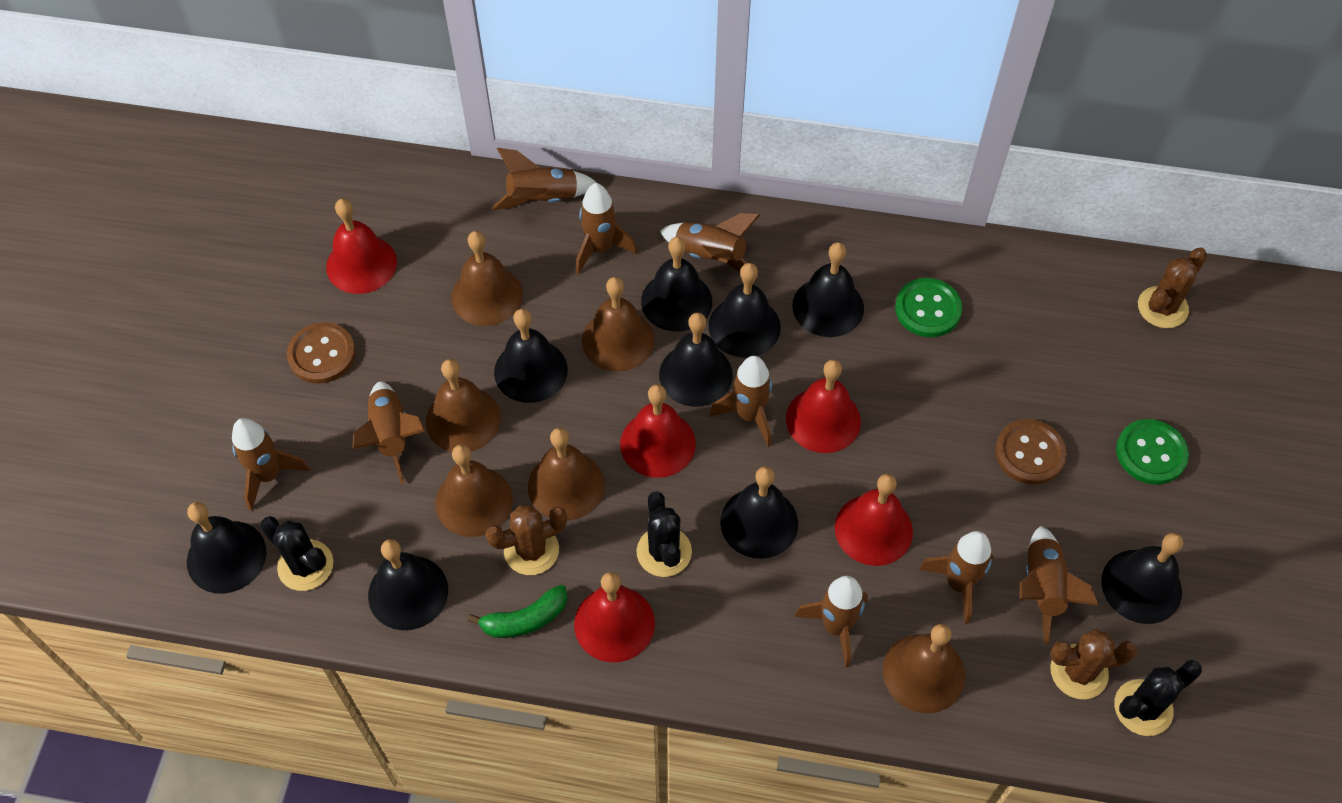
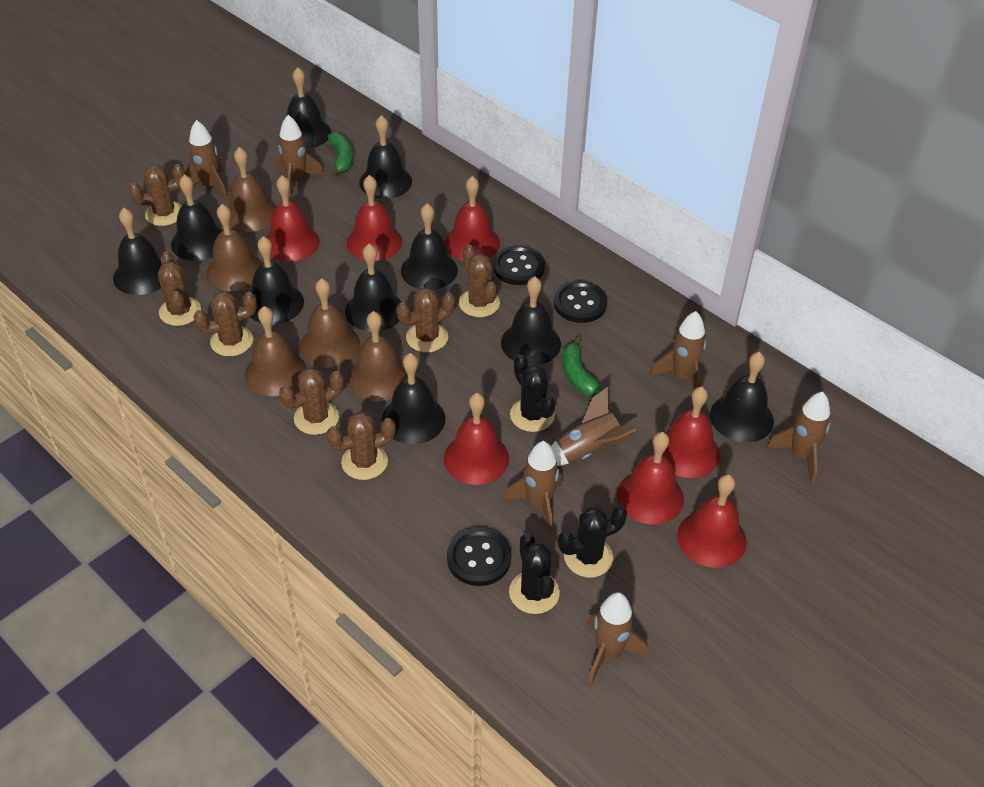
black bell: 9 -> 10
black button: 0 -> 3
brown bell: 6 -> 5
brown button: 2 -> 0
brown cactus: 3 -> 7
brown rocket: 9 -> 7
green banana: 1 -> 2
green button: 2 -> 0
red bell: 5 -> 7

